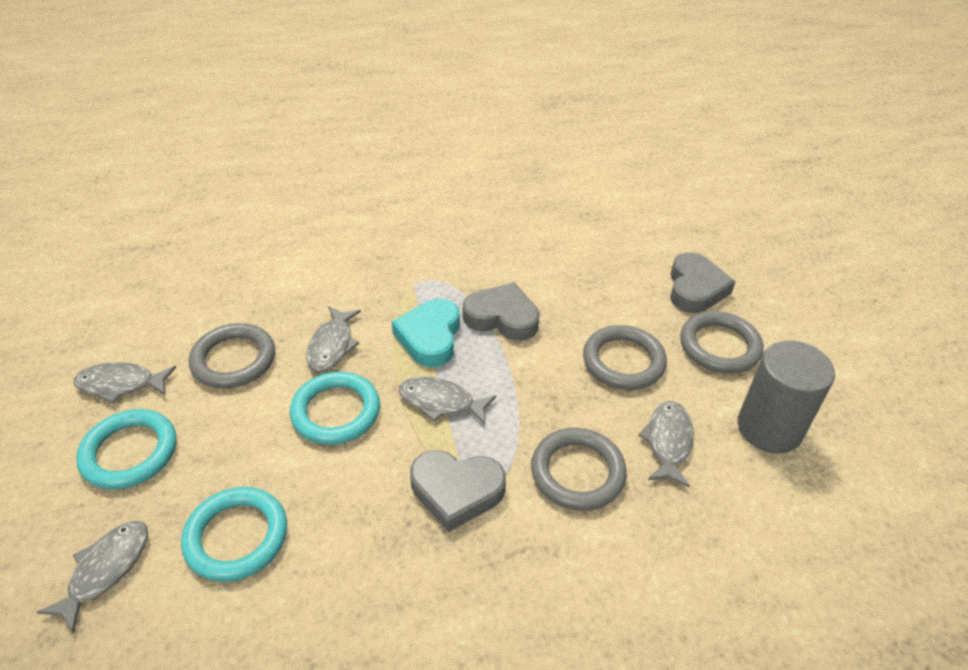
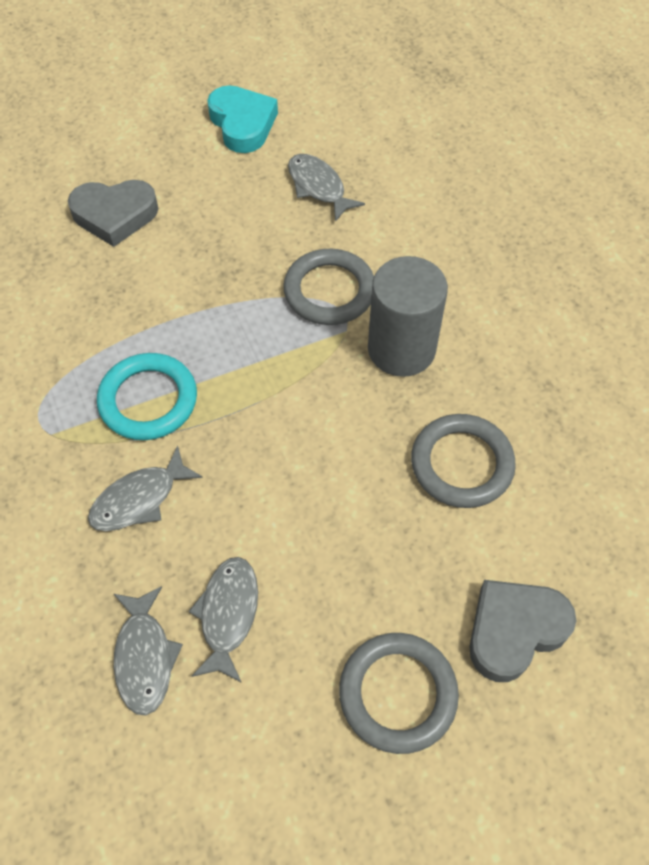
grey fish: 5 -> 4
grey heart: 3 -> 2
grey ring: 4 -> 3
turquoise ring: 3 -> 1

